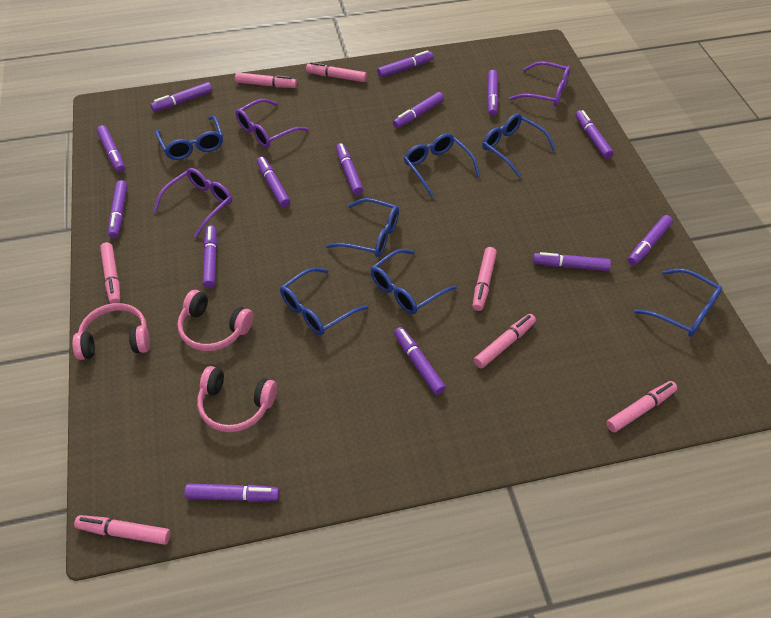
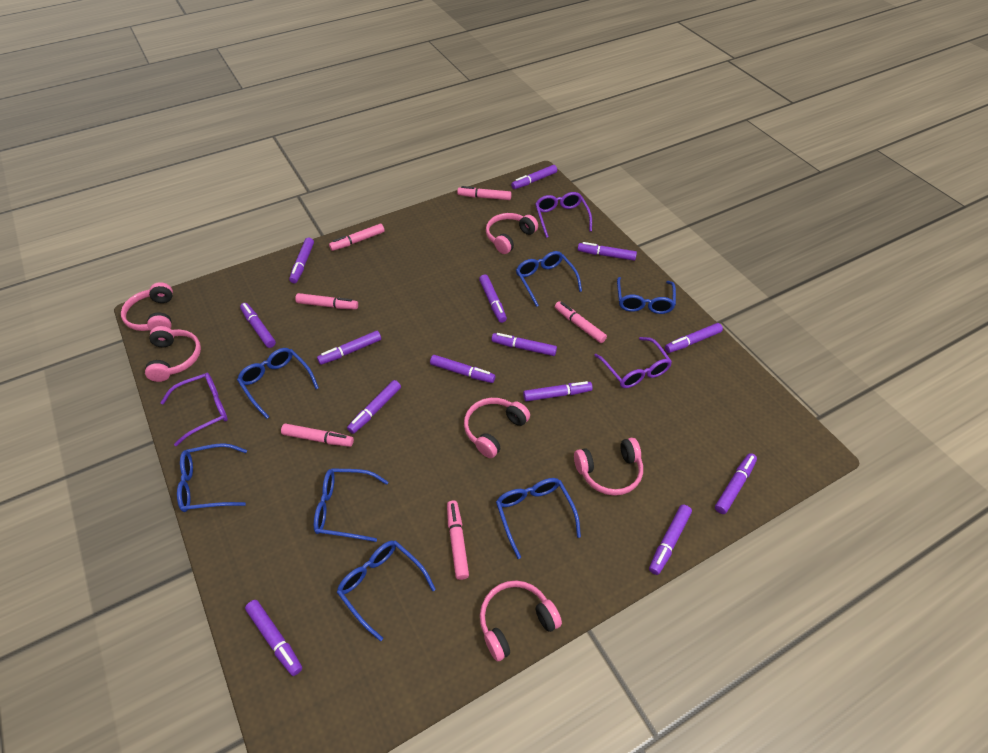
pink headphones: 3 -> 6
pink marker: 7 -> 6

